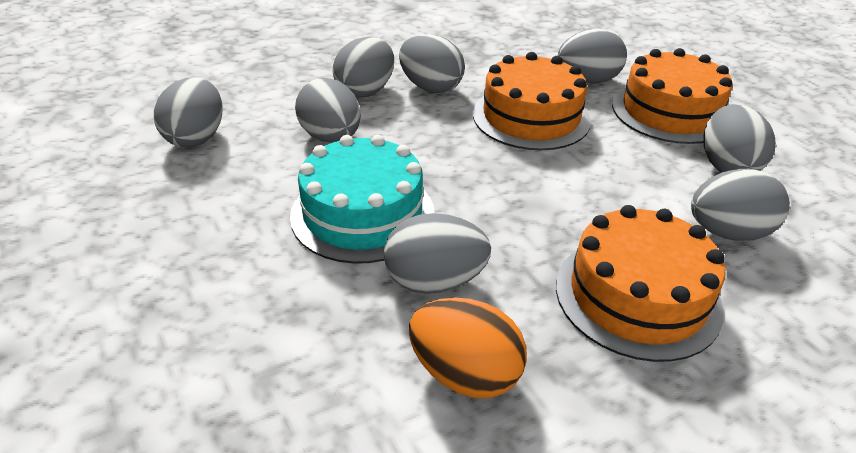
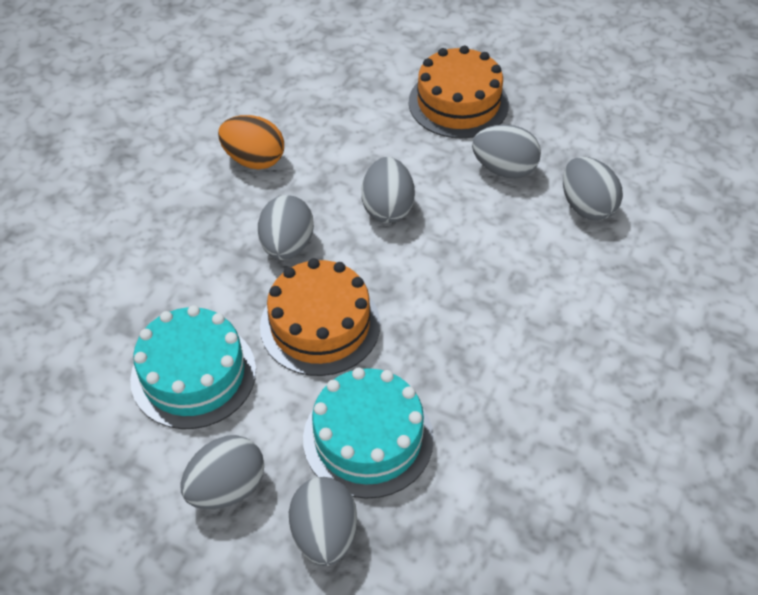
grey egg: 8 -> 6
orange cake: 3 -> 2
turquoise cake: 1 -> 2

